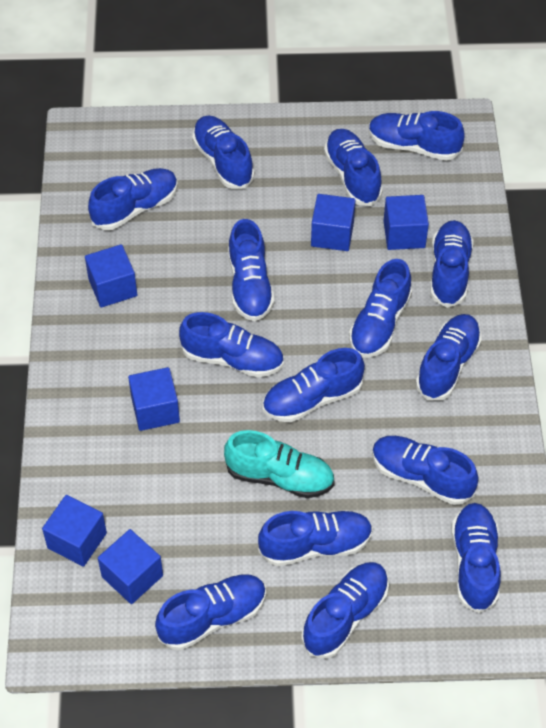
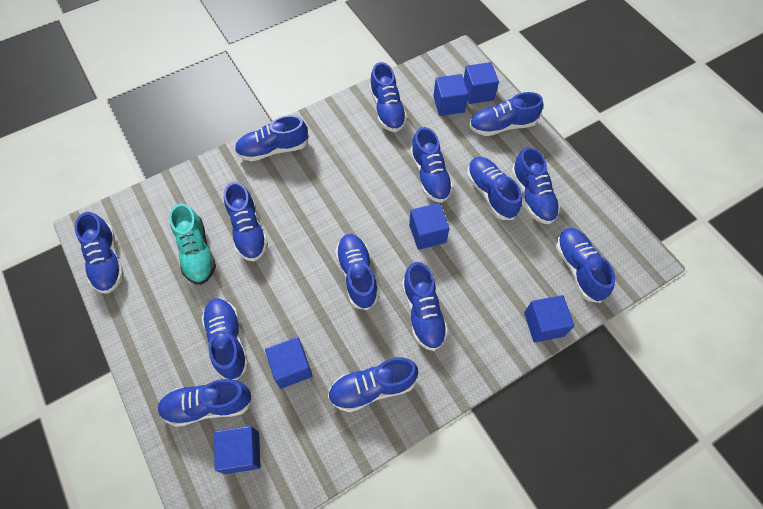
blue shoe: 15 -> 14

